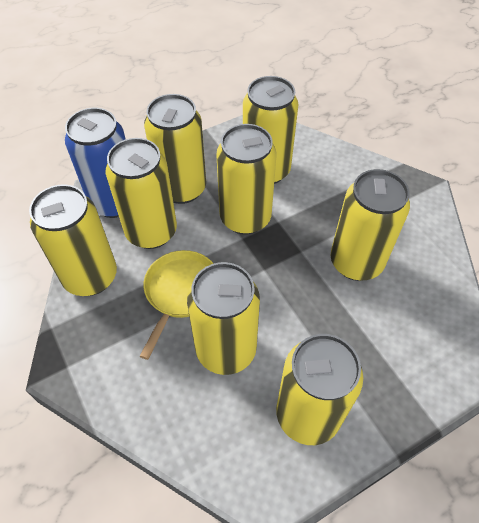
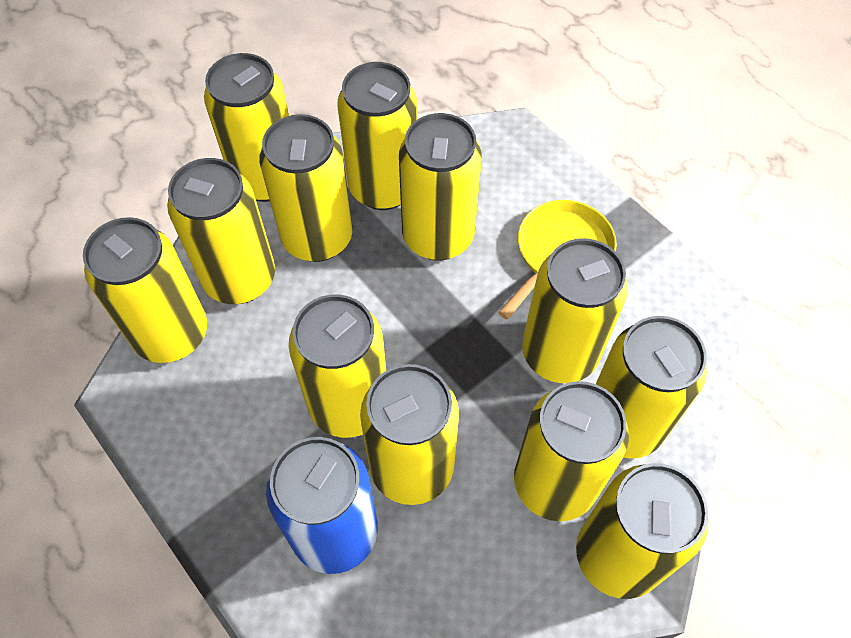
yellow can: 8 -> 12

